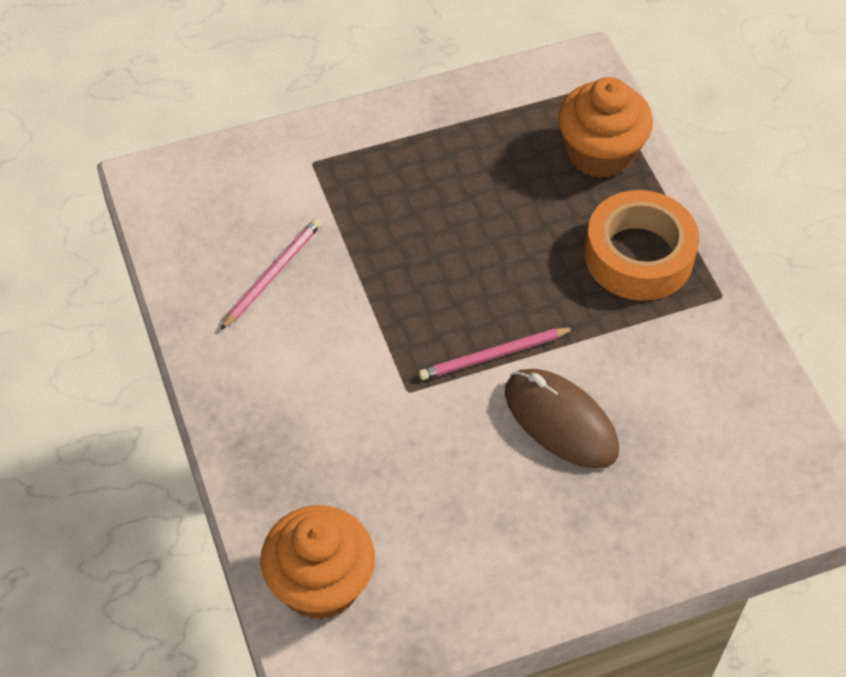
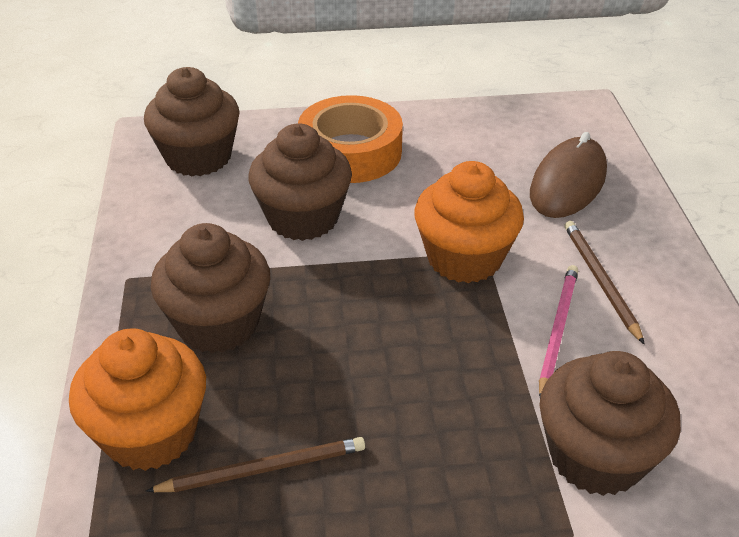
brown cupcake: 0 -> 4
brown pencil: 0 -> 2
pink pencil: 2 -> 1

